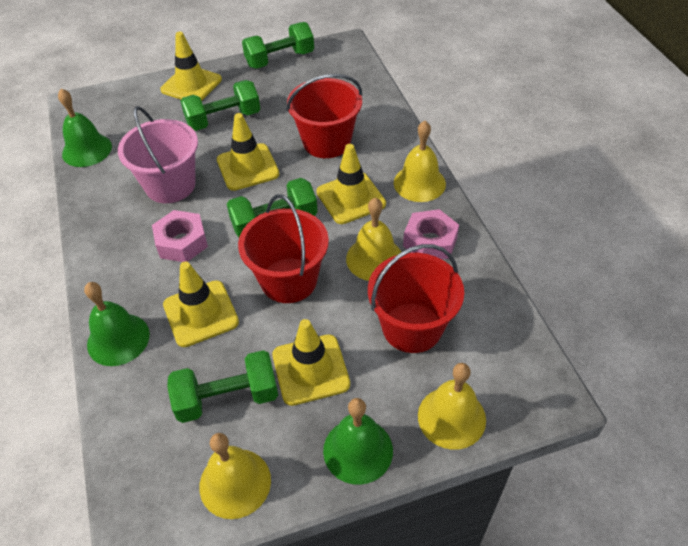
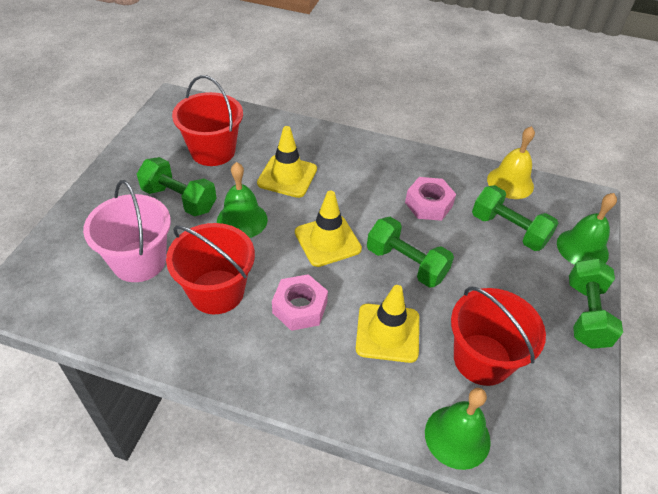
yellow bell: 4 -> 1
yellow traffic cone: 5 -> 3

